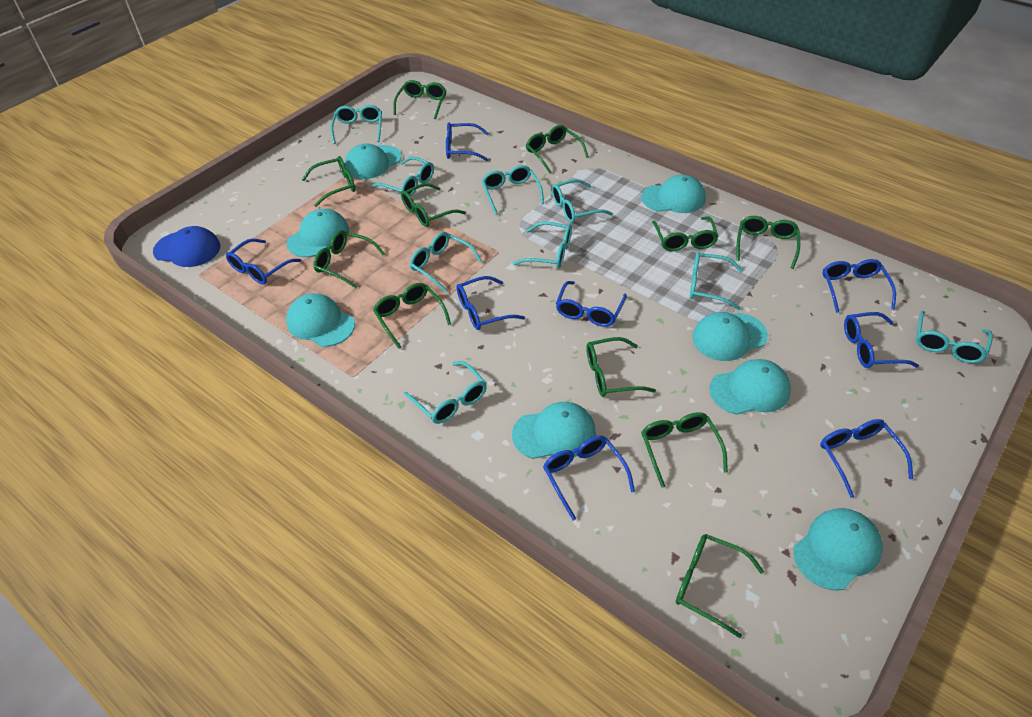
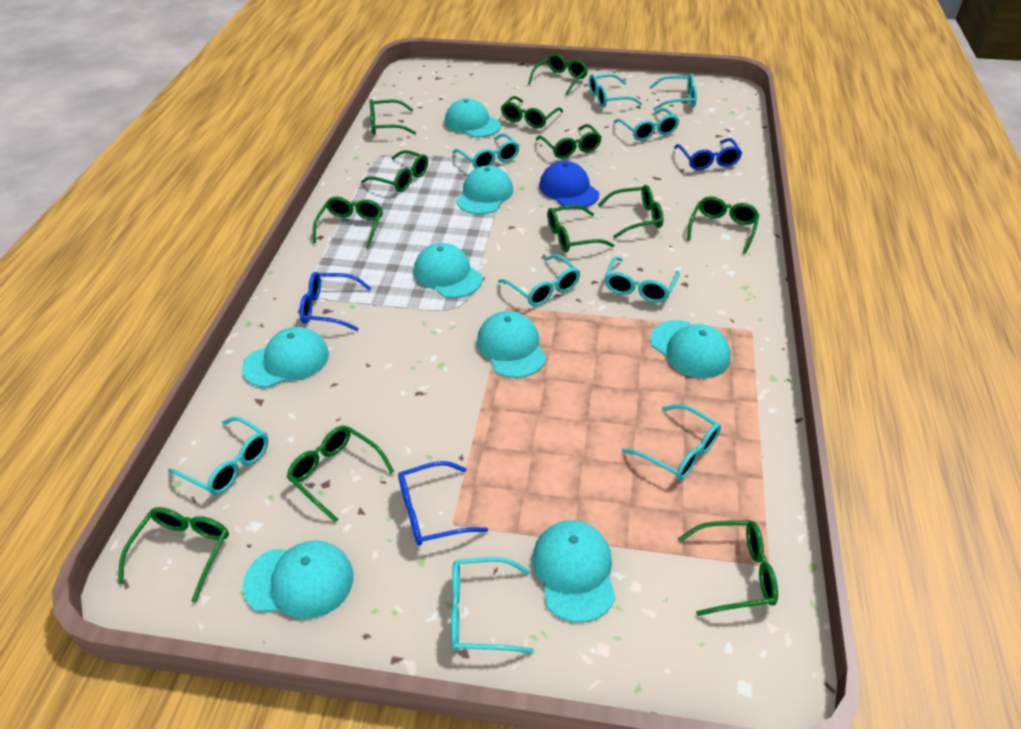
blue glasses: 8 -> 3
green glasses: 11 -> 12

